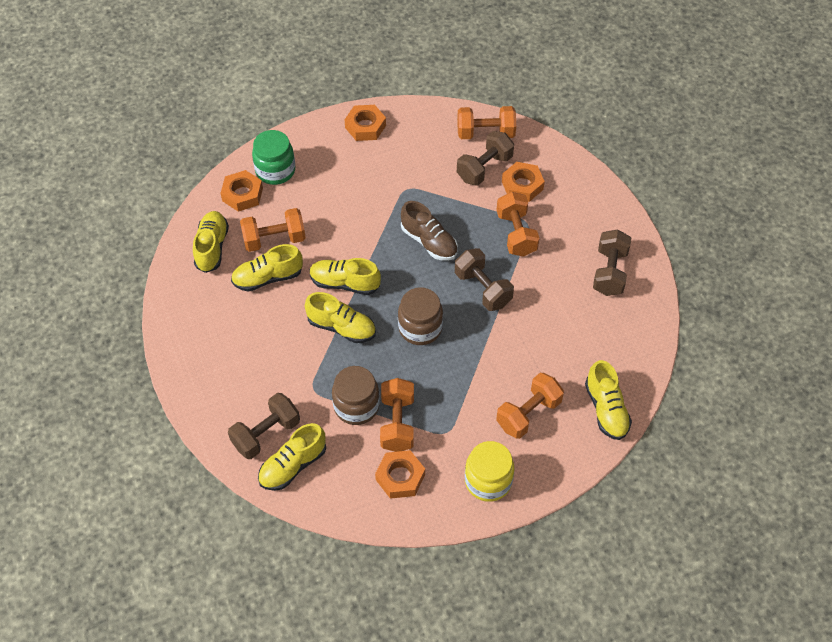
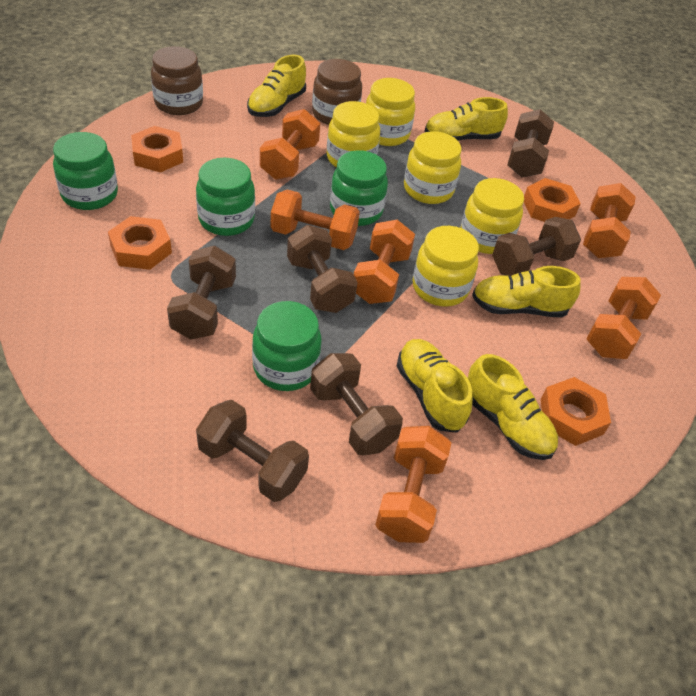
brown dumbbell: 4 -> 6
brown shoe: 1 -> 0
green jar: 1 -> 4
orange dumbbell: 5 -> 6
yellow jar: 1 -> 5
yellow shoe: 6 -> 5

